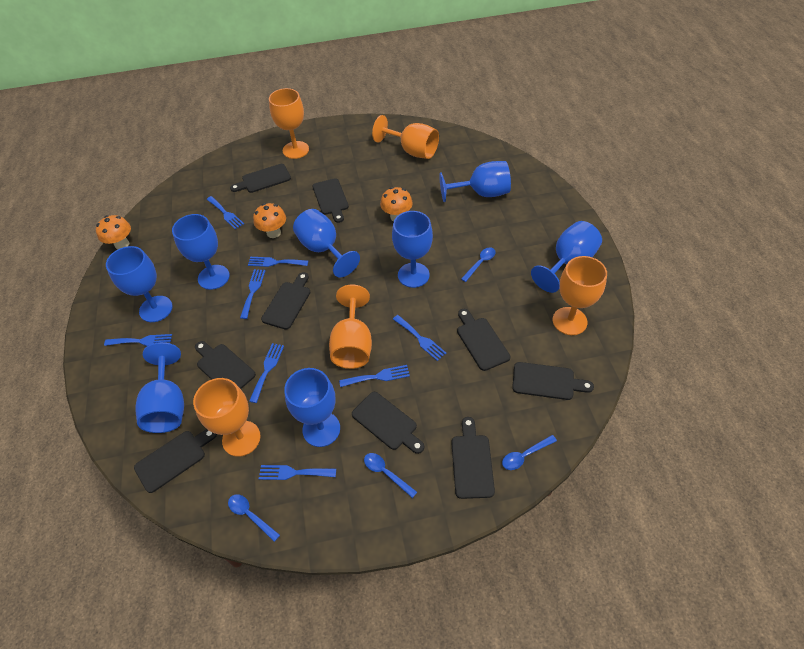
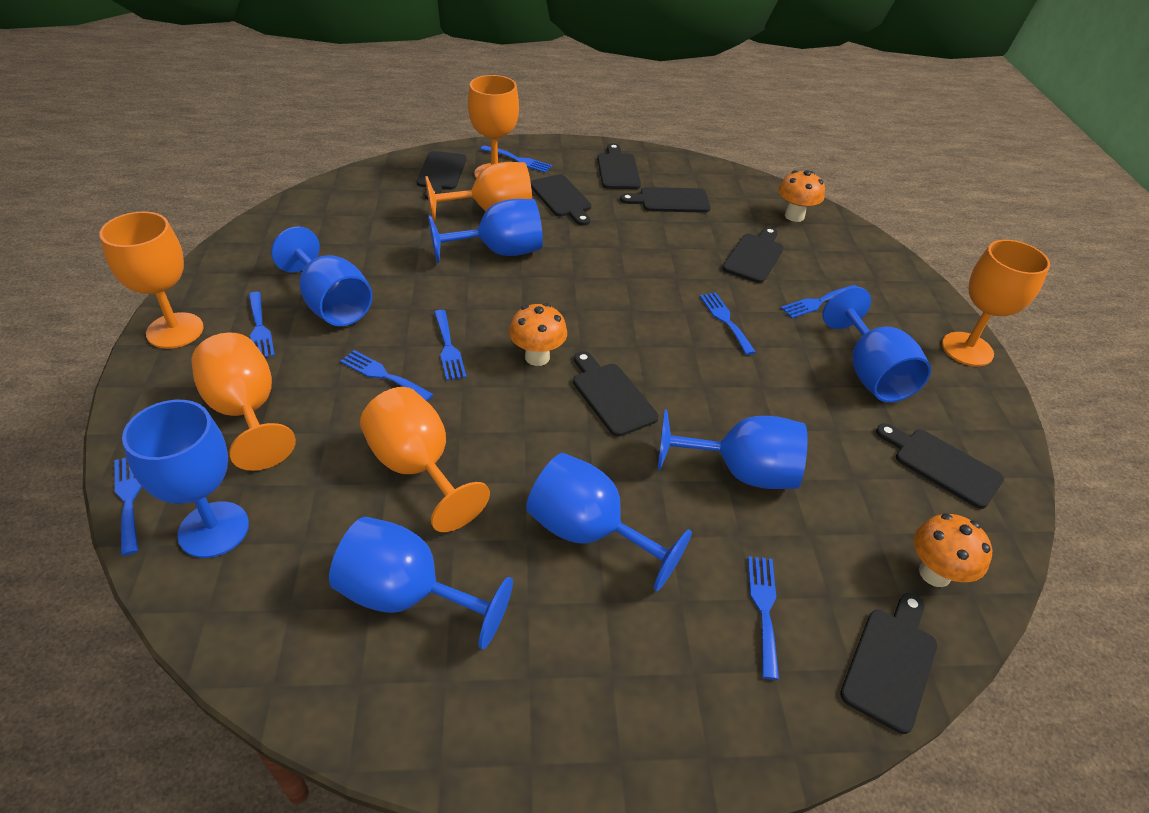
black cutting board: 9 -> 8
blue goblet: 8 -> 7
blue spoon: 4 -> 0
orange goblet: 5 -> 6

